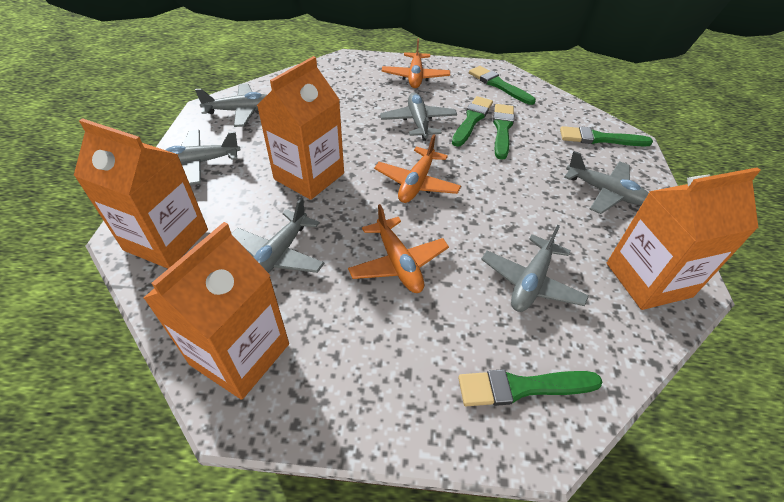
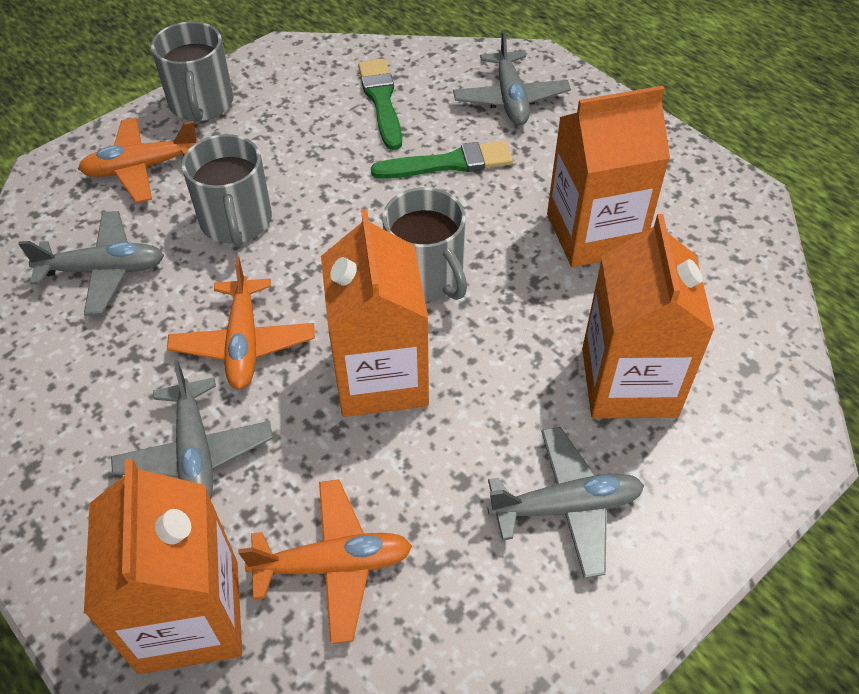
green brush: 5 -> 2
grey mug: 0 -> 3
grey plane: 6 -> 4

